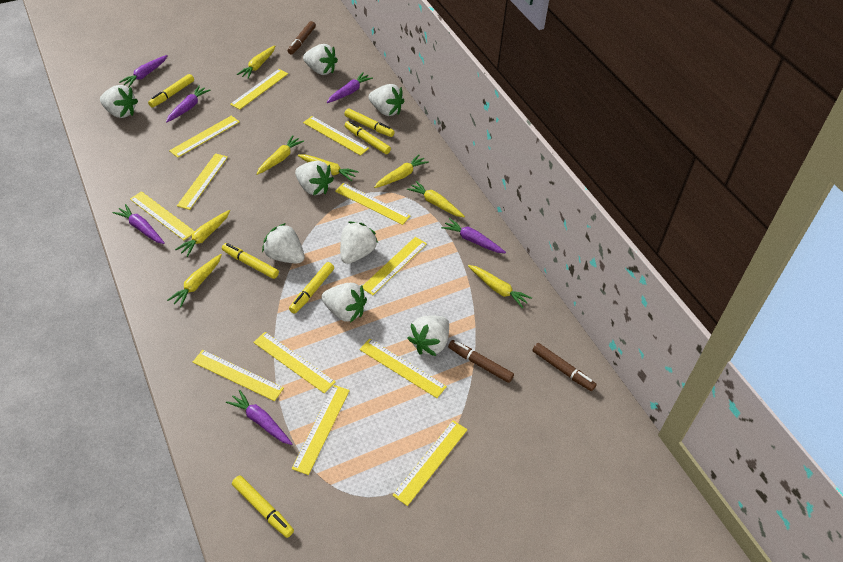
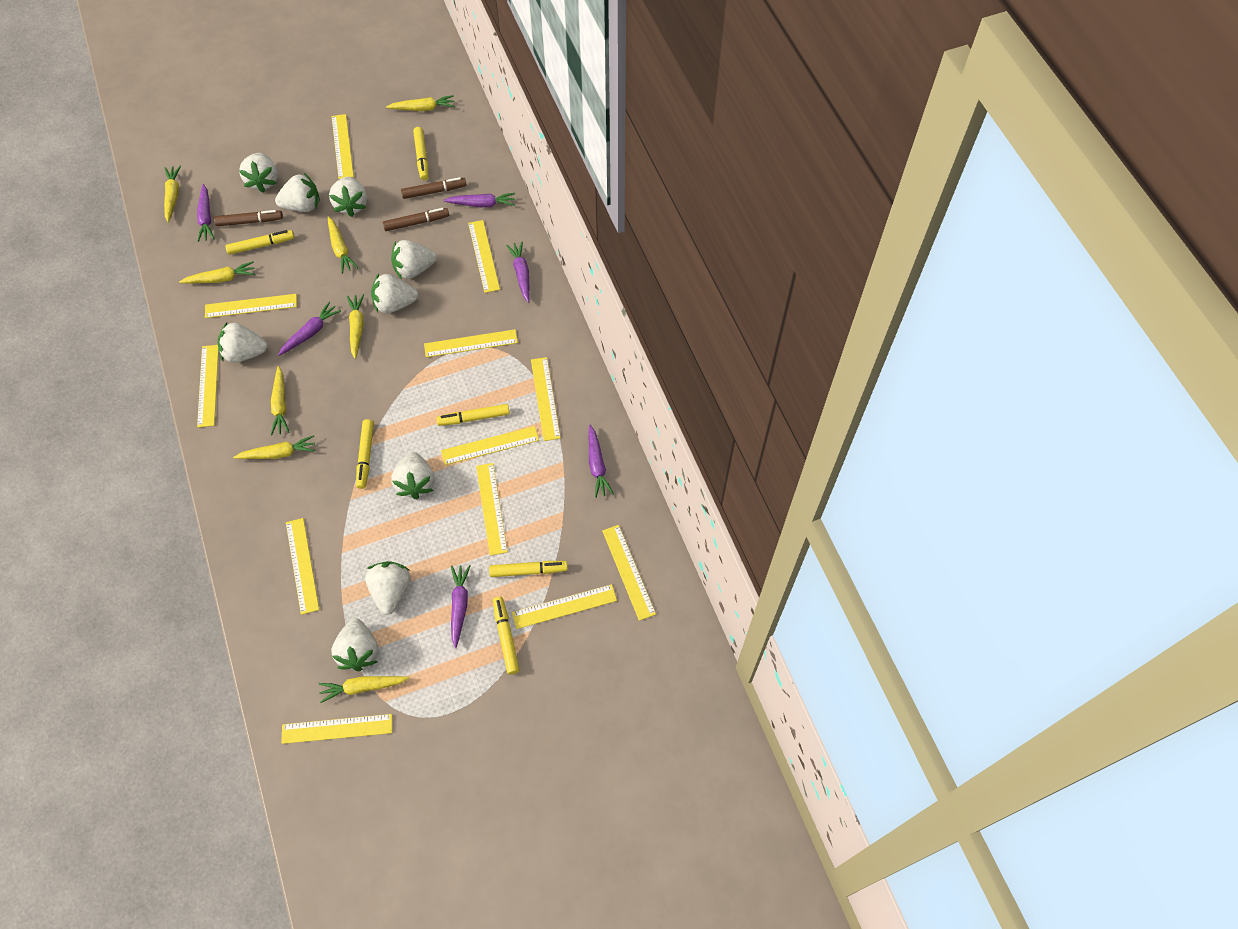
white strawberry: 8 -> 9

